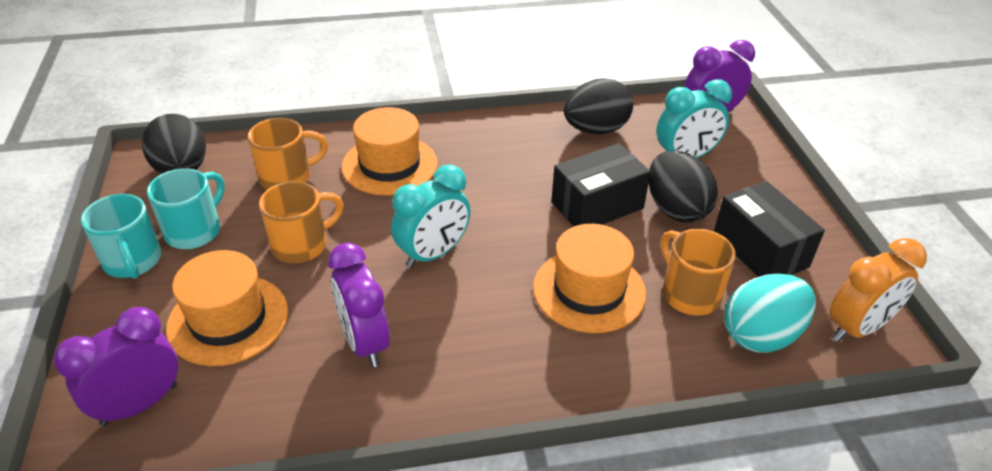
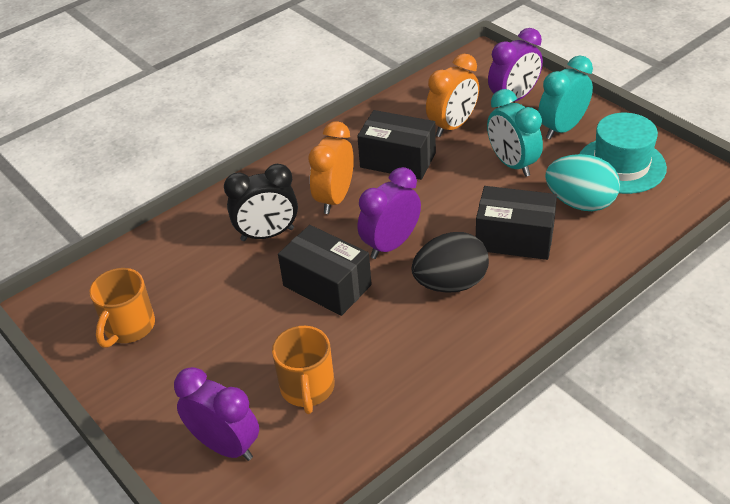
black box: 2 -> 3
black clock: 0 -> 1
black egg: 3 -> 1
orange clock: 1 -> 2
orange hat: 3 -> 0
orange mug: 3 -> 2
turquoise hat: 0 -> 1
turquoise mug: 2 -> 0

